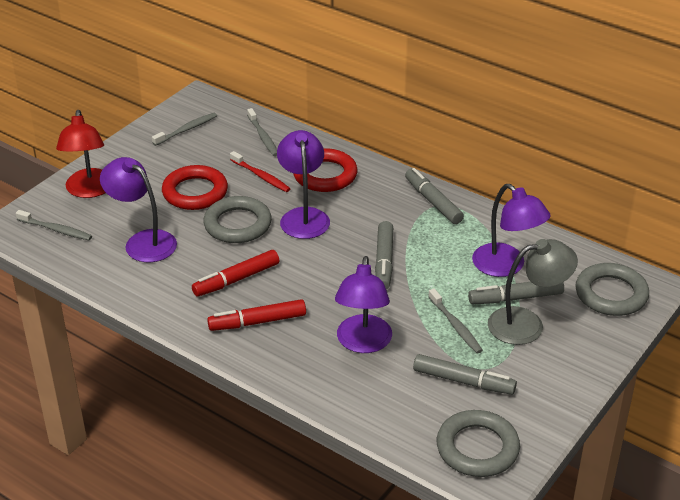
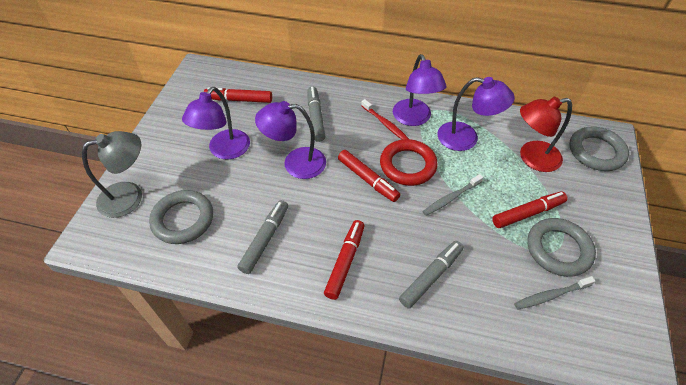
grey marker: 4 -> 3
grey toothbrush: 4 -> 2
red marker: 2 -> 4
red ring: 2 -> 1

